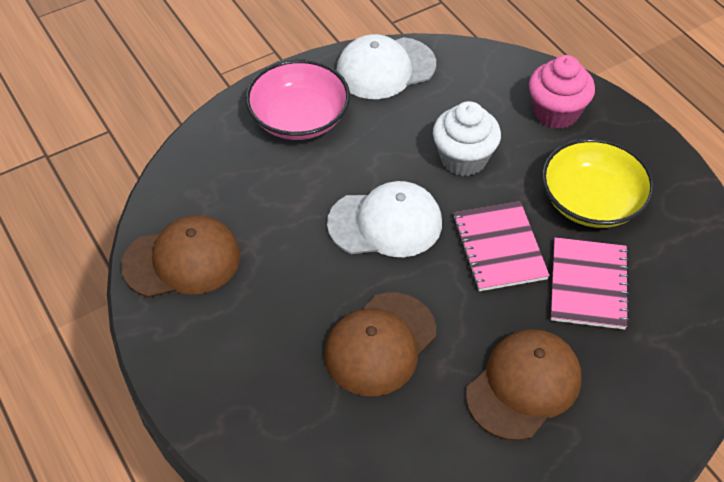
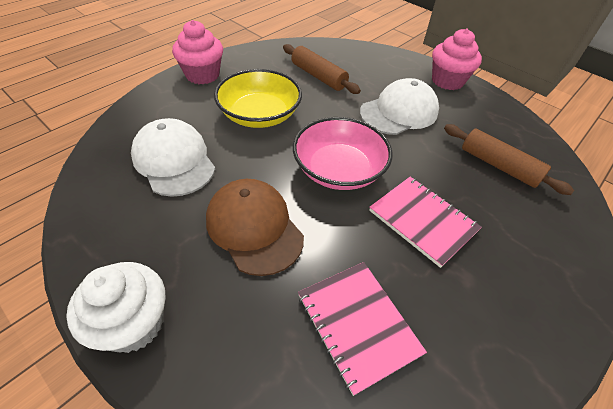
brown cap: 3 -> 1
brown rolling pin: 0 -> 2
pink cupcake: 1 -> 2

